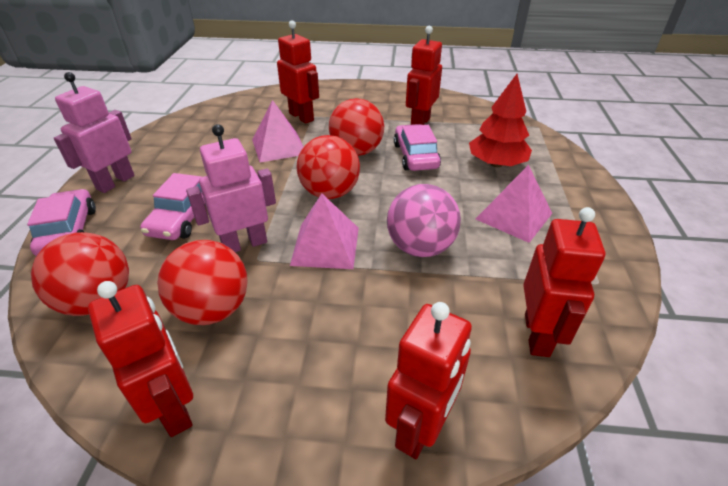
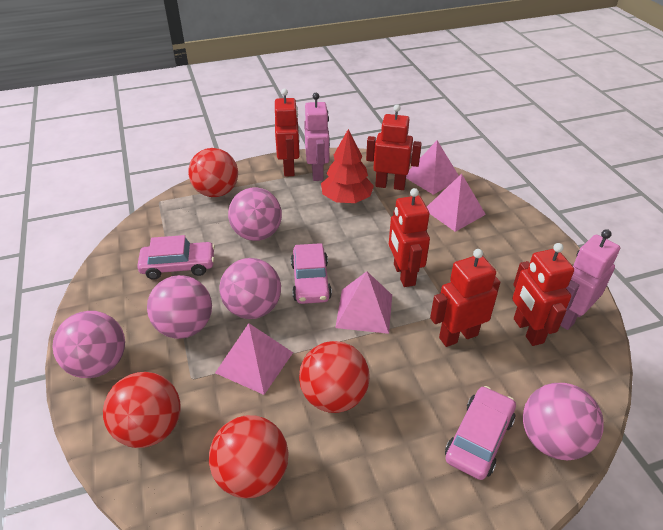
pink ball: 1 -> 5
pink pyramid: 3 -> 4

